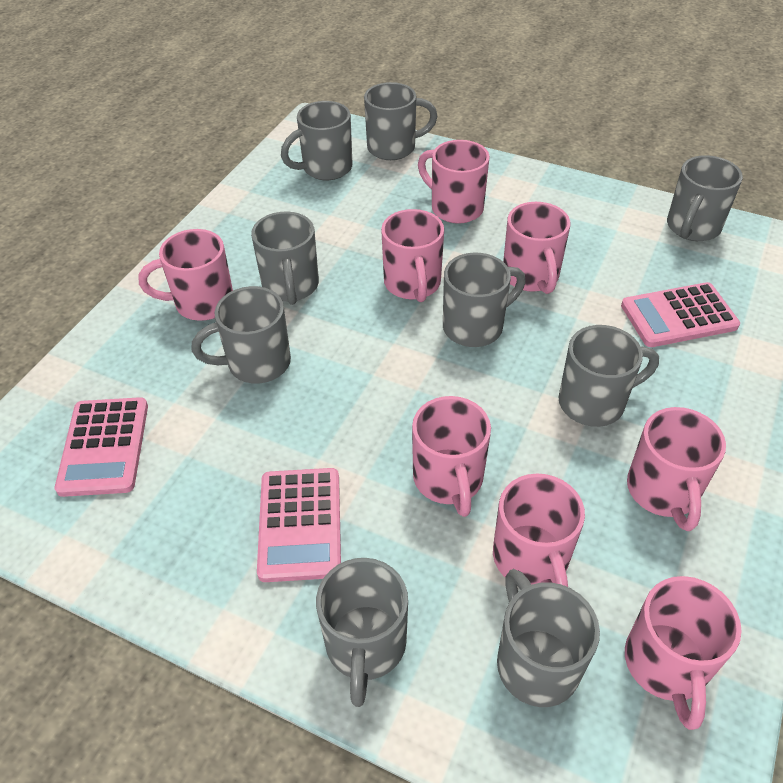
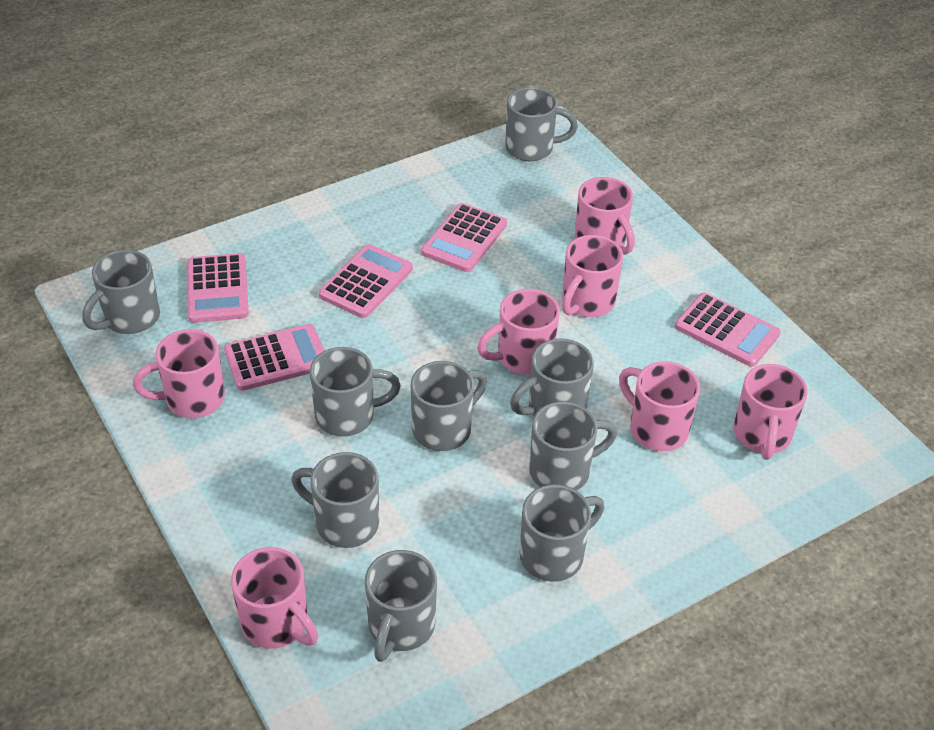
pink calculator: 3 -> 5
pink mug: 8 -> 7

